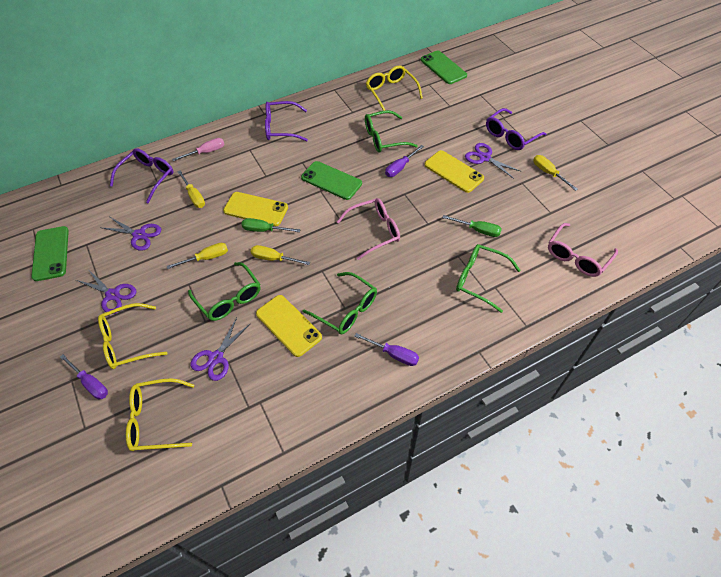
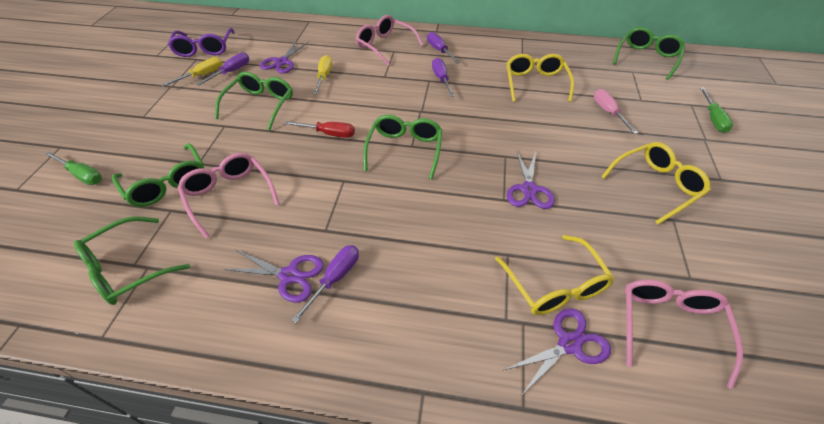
green glasses: 4 -> 5
green phone: 3 -> 0
pink glasses: 2 -> 3
purple glasses: 3 -> 1
purple screwdriver: 3 -> 4
red screwdriver: 0 -> 1
yellow phone: 3 -> 0
yellow screwdriver: 4 -> 2

